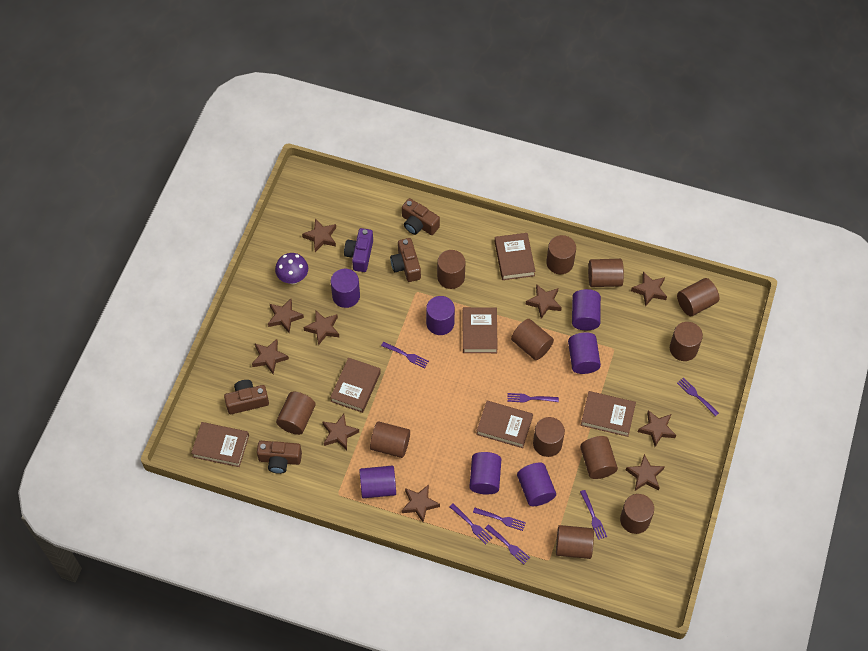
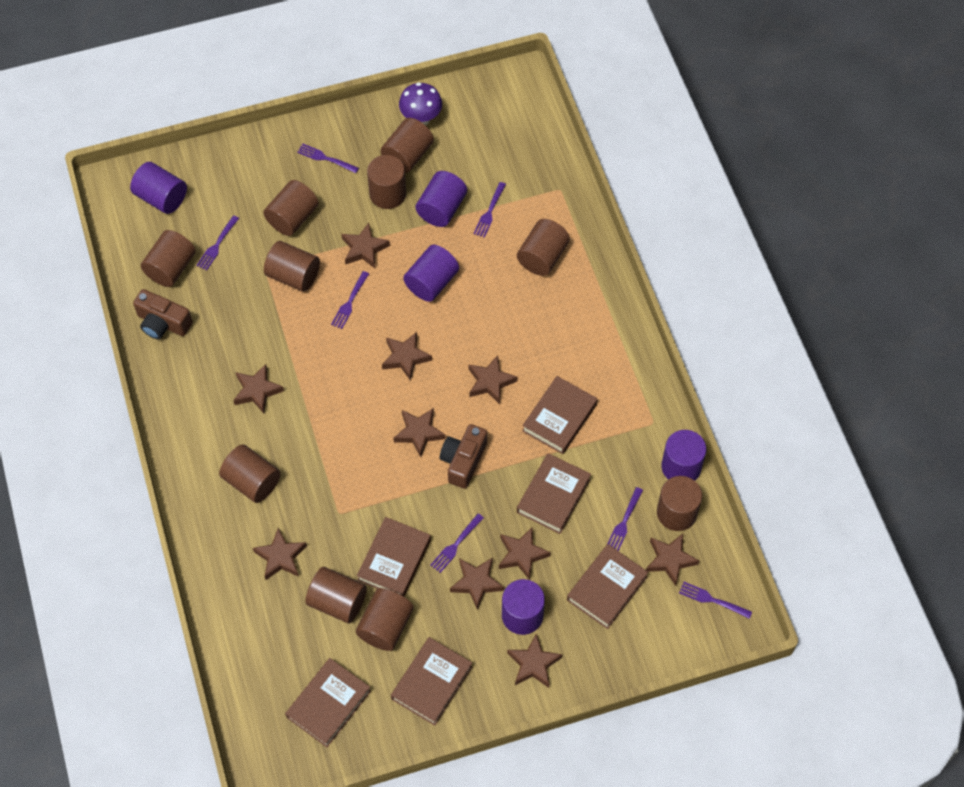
brown camera: 4 -> 2
brown cylinder: 12 -> 10
purple camera: 1 -> 0
purple cylinder: 7 -> 5

